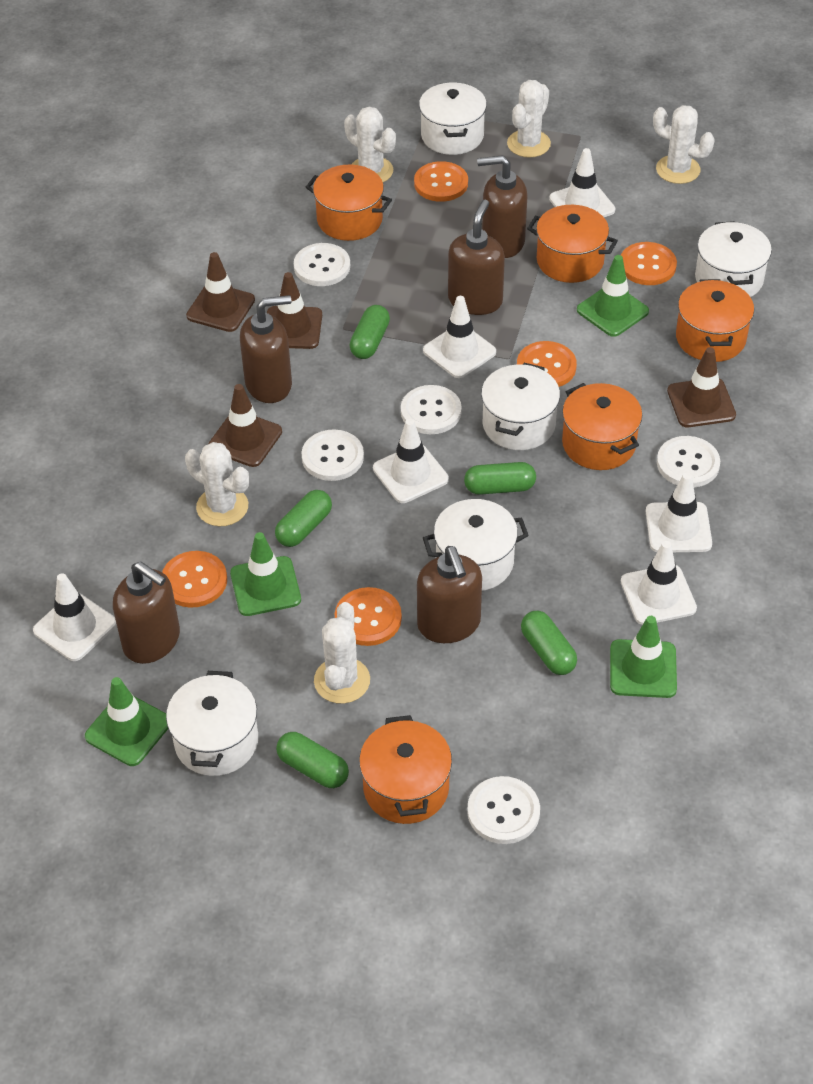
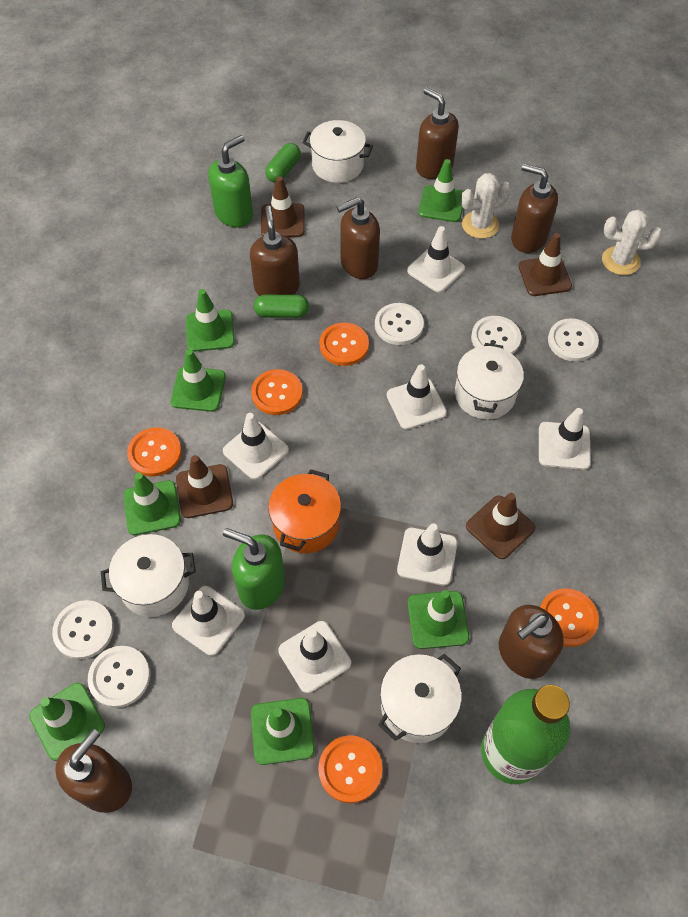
brown soap dispenser: 5 -> 6
green bottle: 0 -> 1
green capsule: 5 -> 2
green soap dispenser: 0 -> 2
green traffic cone: 4 -> 7
orange pot: 5 -> 1
white cactus: 5 -> 2
white pot: 5 -> 4
white traffic cone: 6 -> 7

